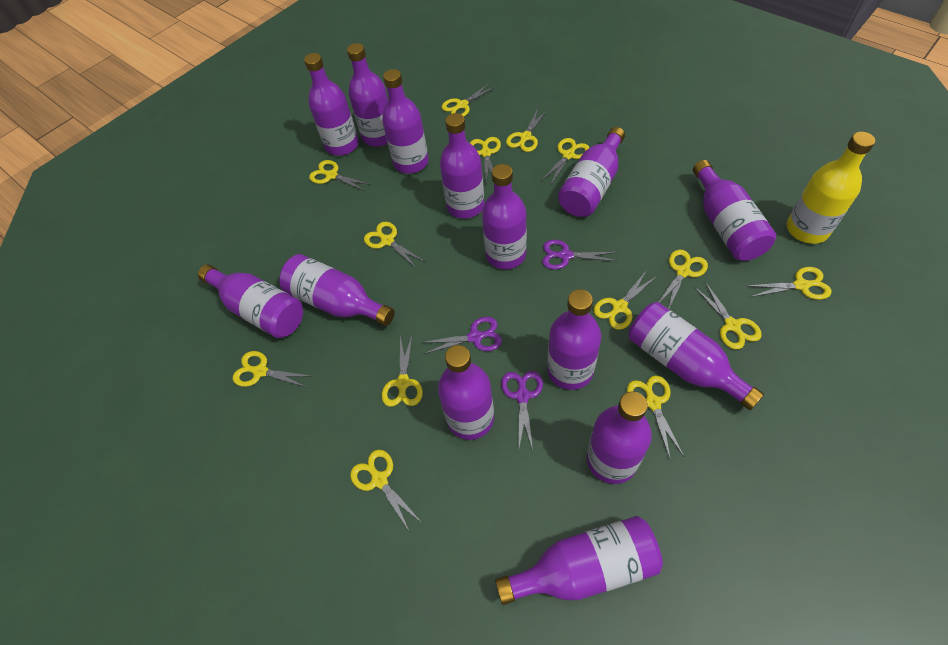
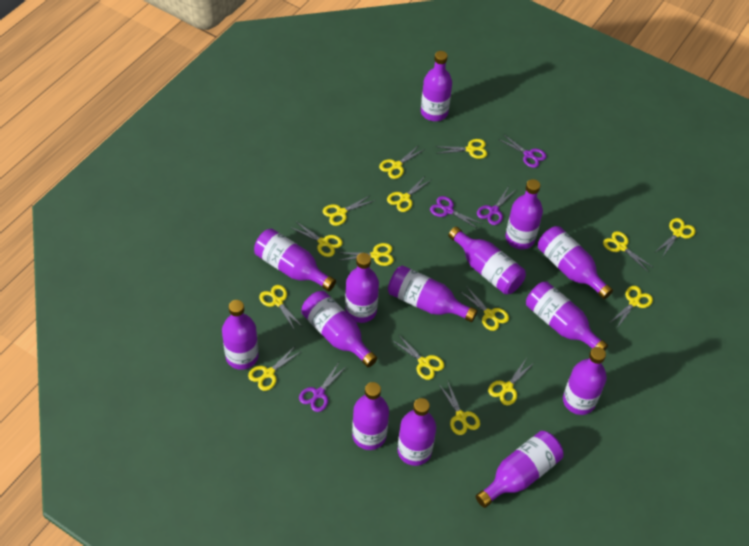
purple scissors: 3 -> 4
yellow bottle: 1 -> 0
yellow scissors: 14 -> 15

